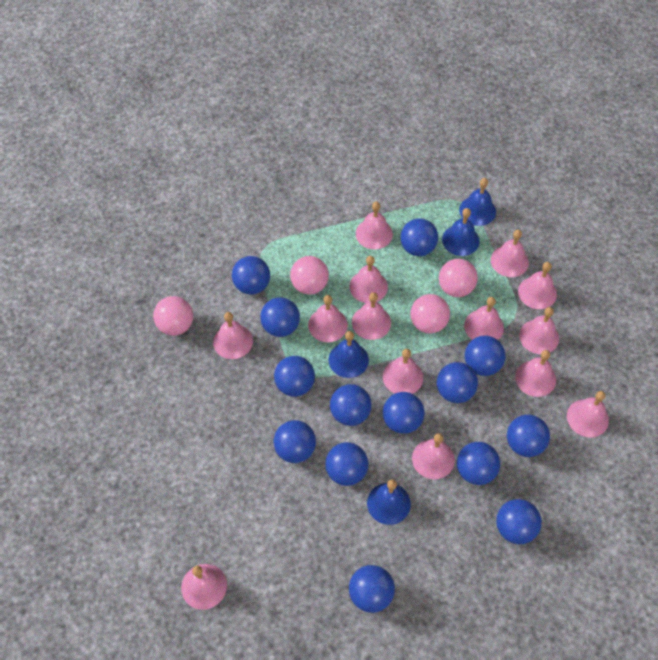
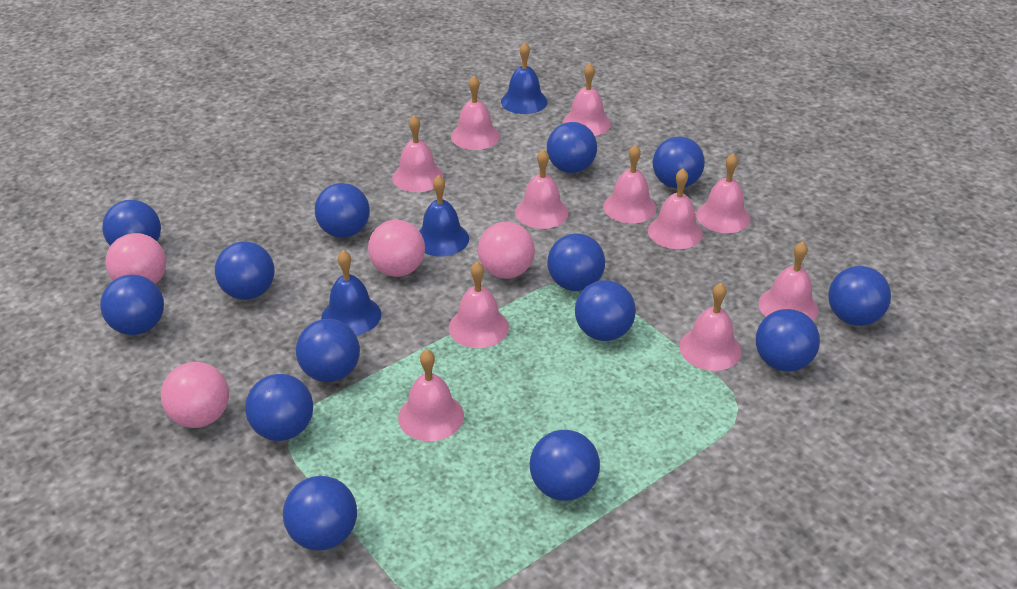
blue bell: 4 -> 3
pink bell: 14 -> 11

